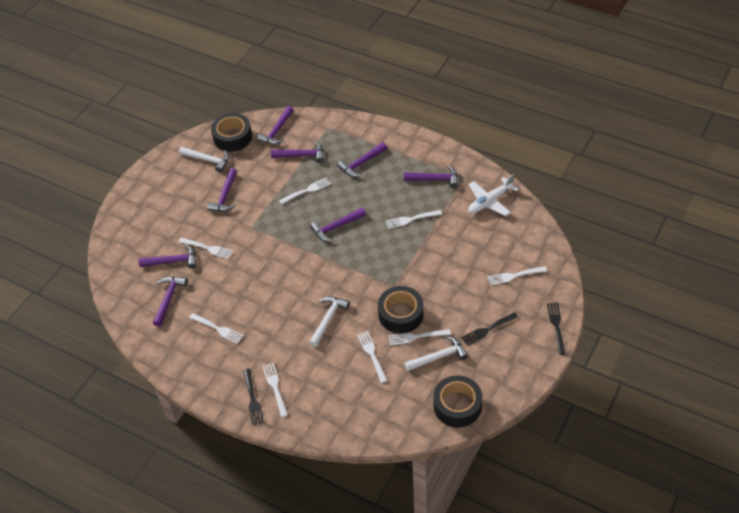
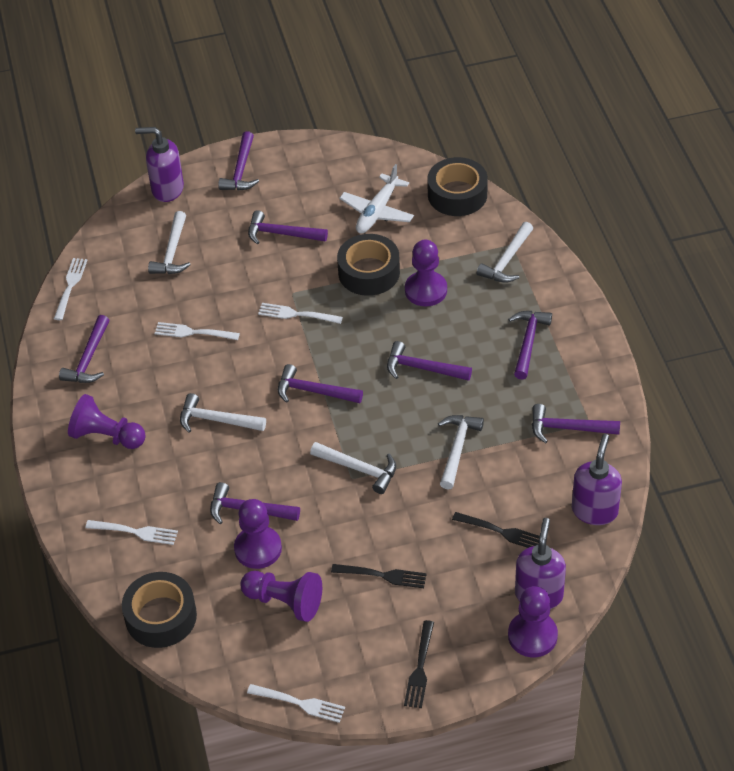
purple pawn: 0 -> 5
purple soap dispenser: 0 -> 3
white fork: 8 -> 5
white hammer: 3 -> 5

